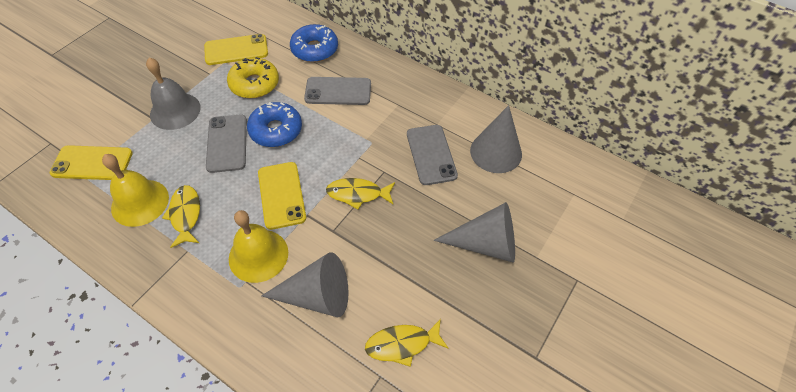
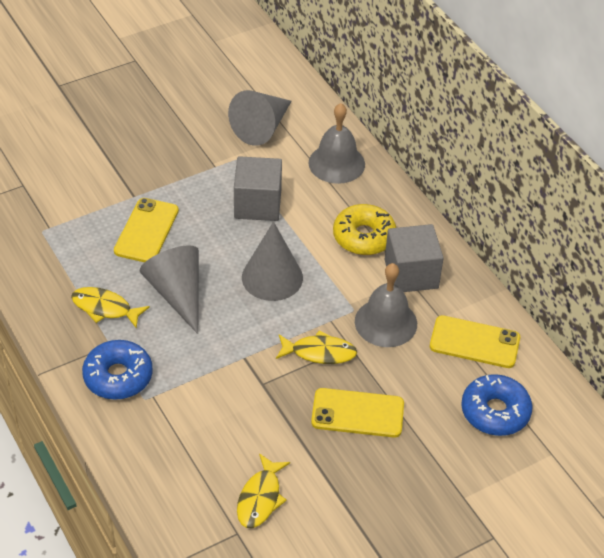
grey bell: 1 -> 2
grey cube: 0 -> 2
grey phone: 3 -> 0
yellow bell: 2 -> 0

